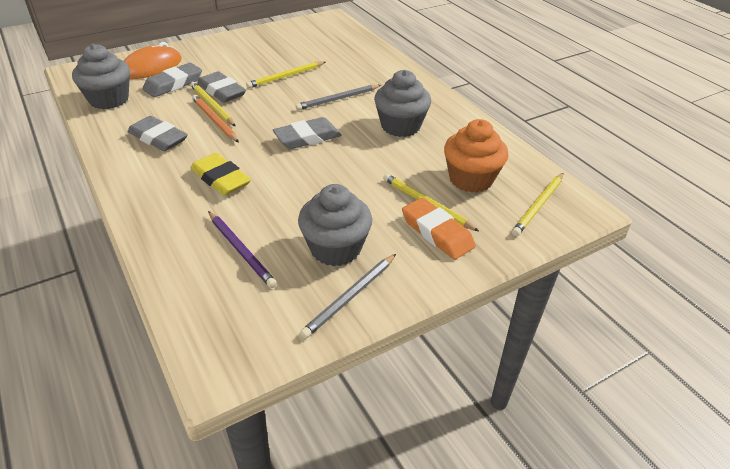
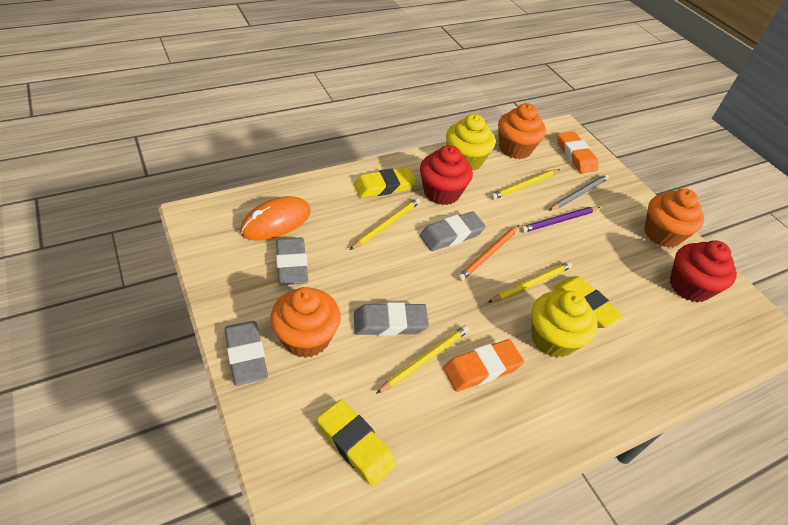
grey cupcake: 3 -> 0
grey pencil: 2 -> 1
orange cupcake: 1 -> 3
orange eraser: 1 -> 2
red cupcake: 0 -> 2
yellow cupcake: 0 -> 2
yellow eraser: 1 -> 3

